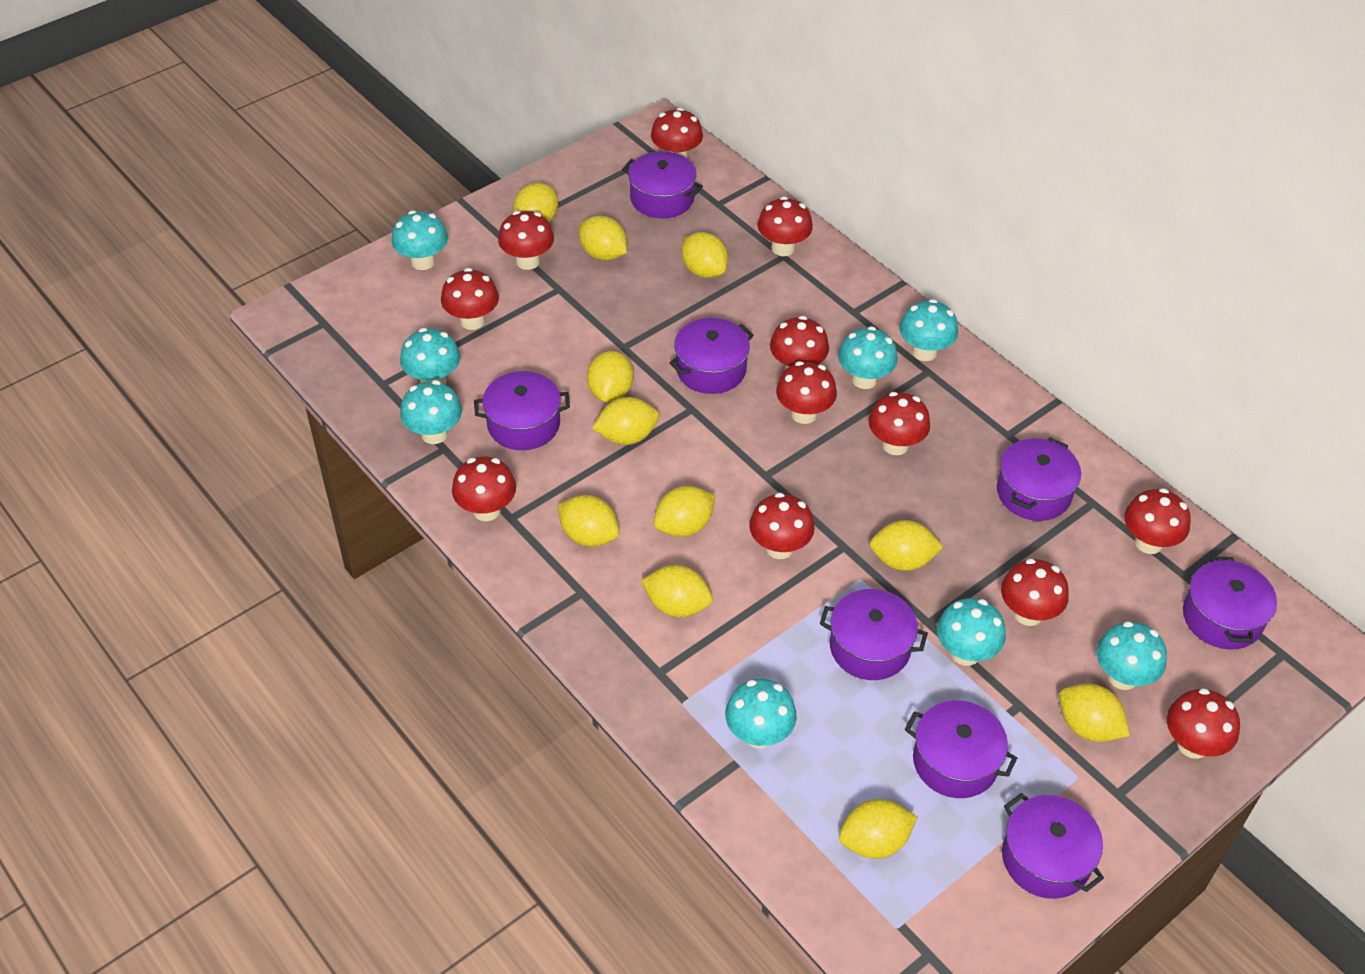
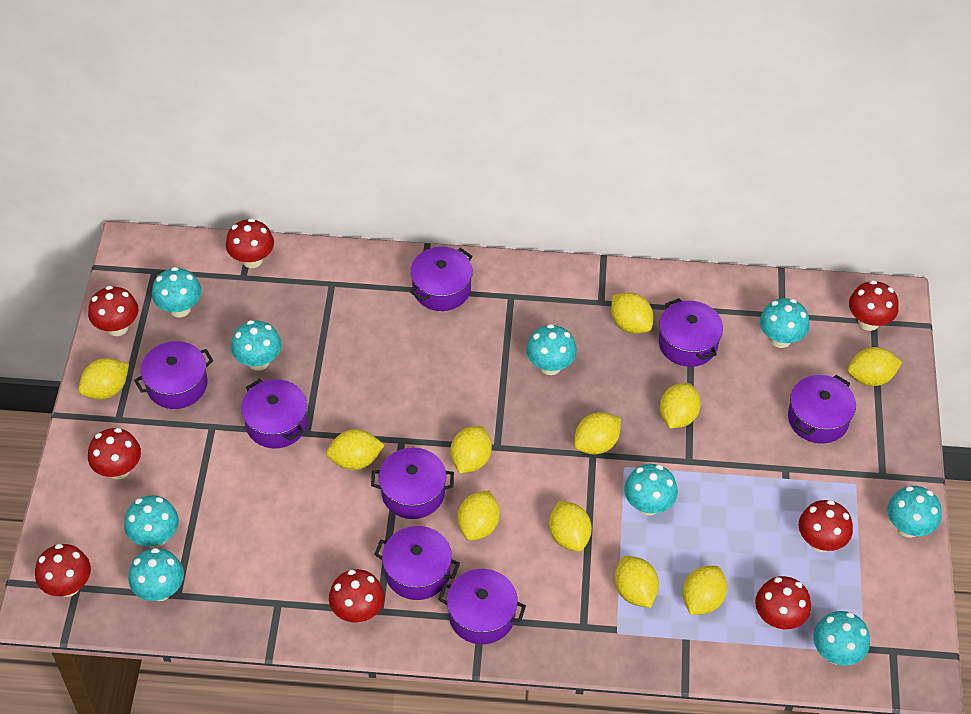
red mushroom: 12 -> 8
turquoise mushroom: 8 -> 9

